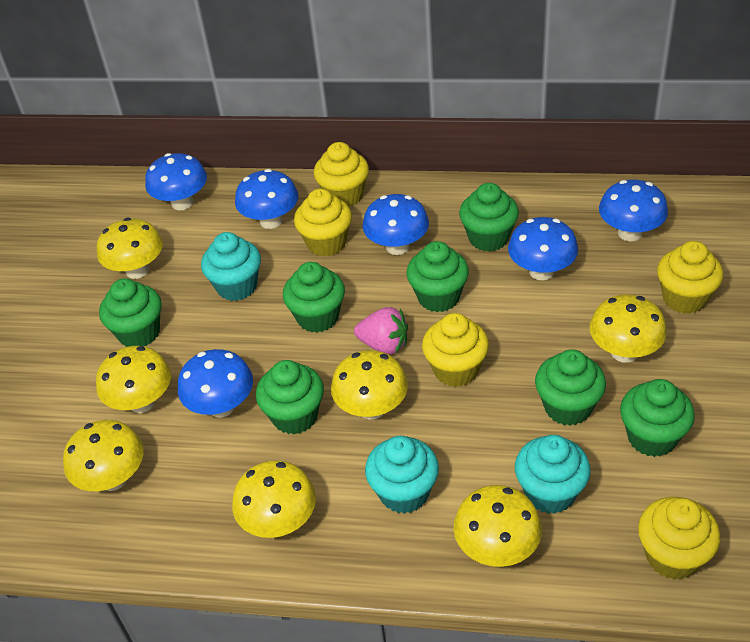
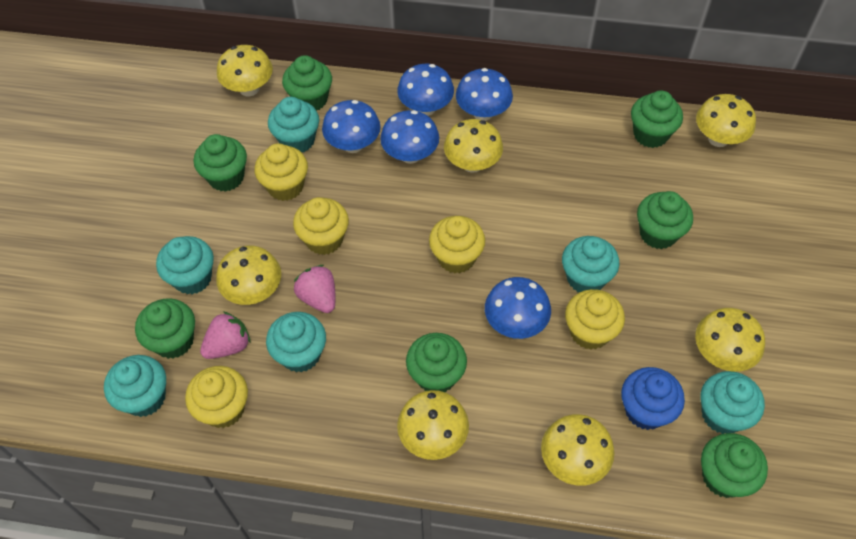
blue cupcake: 0 -> 1
blue mushroom: 6 -> 5
pink strawberry: 1 -> 2
turquoise cupcake: 3 -> 6

